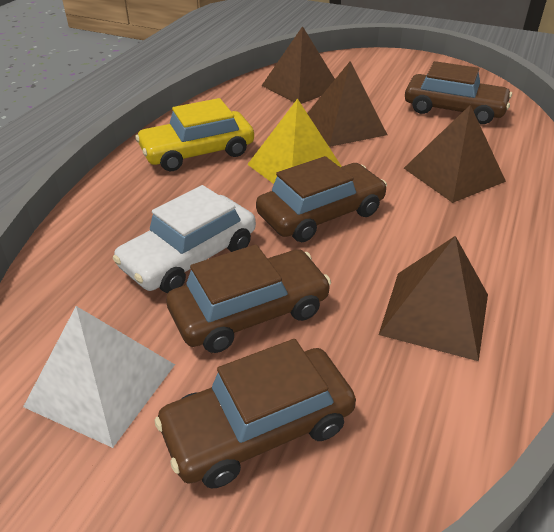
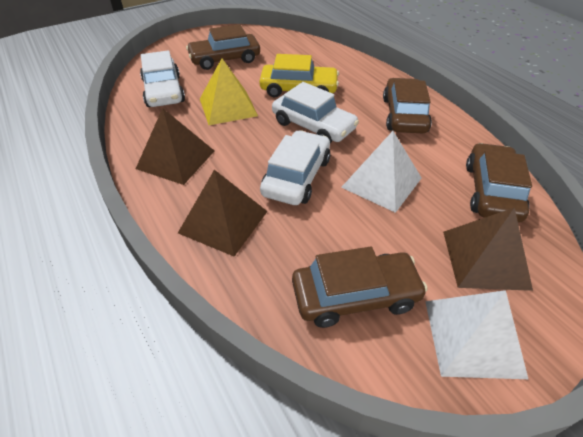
brown pyramid: 4 -> 3
white car: 1 -> 3
white pyramid: 1 -> 2

